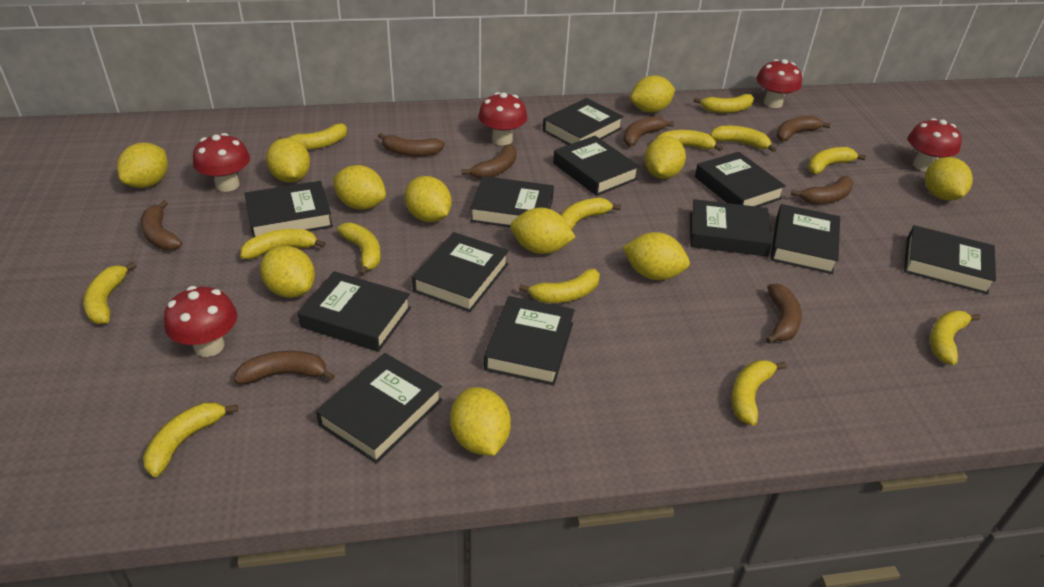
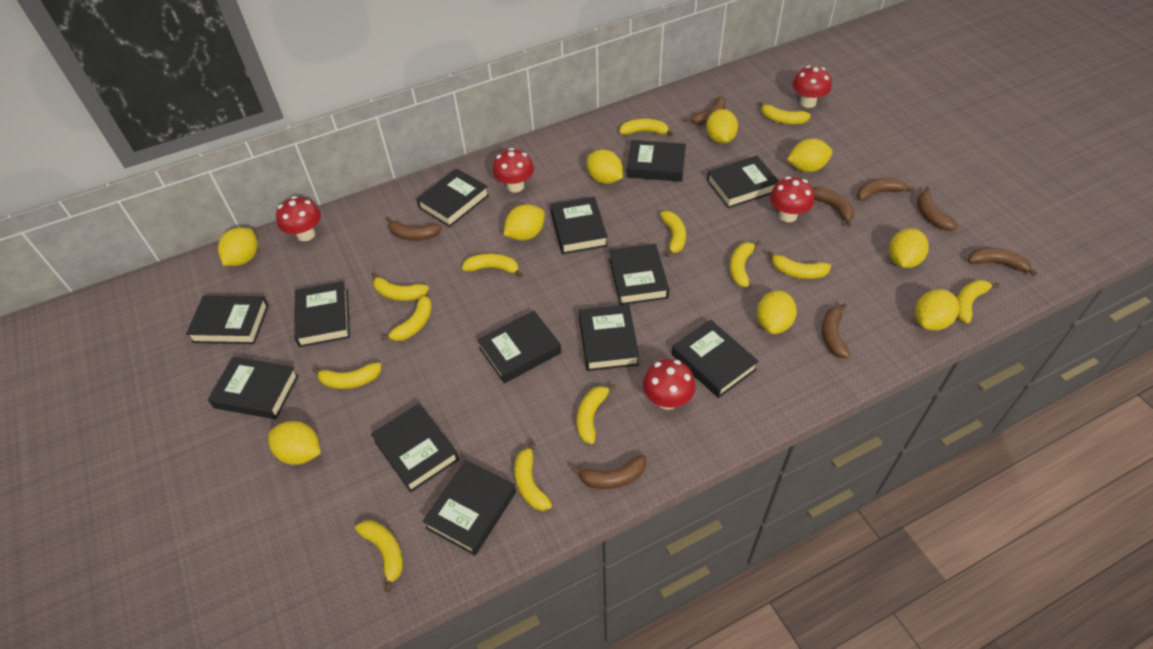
black book: 12 -> 13
yellow lemon: 11 -> 9

